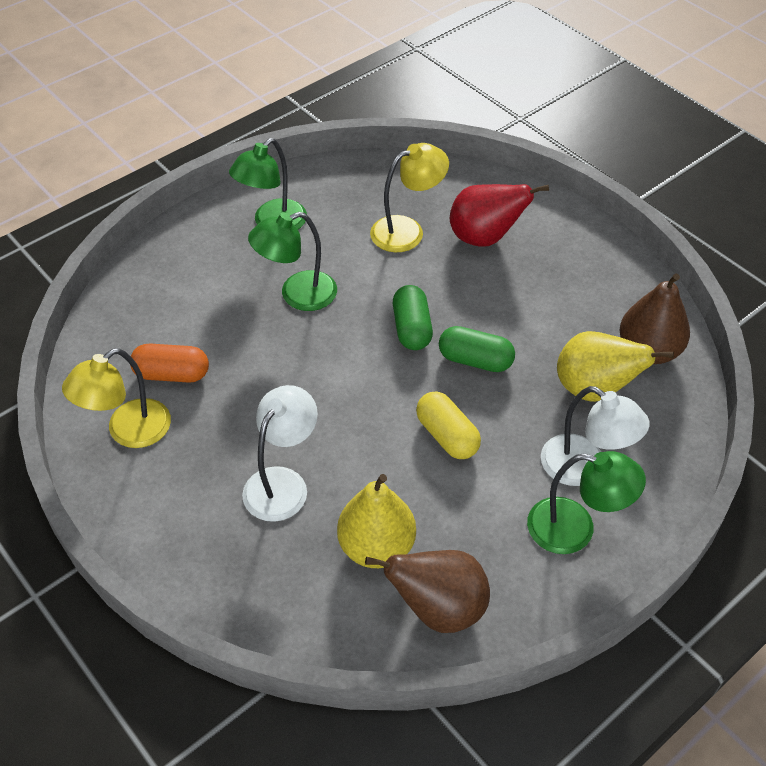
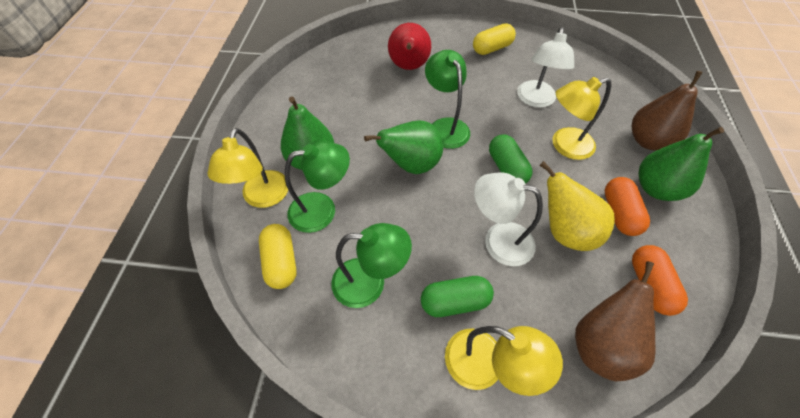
green pear: 0 -> 3
orange capsule: 1 -> 2
yellow capsule: 1 -> 2
yellow lamp: 2 -> 3
yellow pear: 2 -> 1

